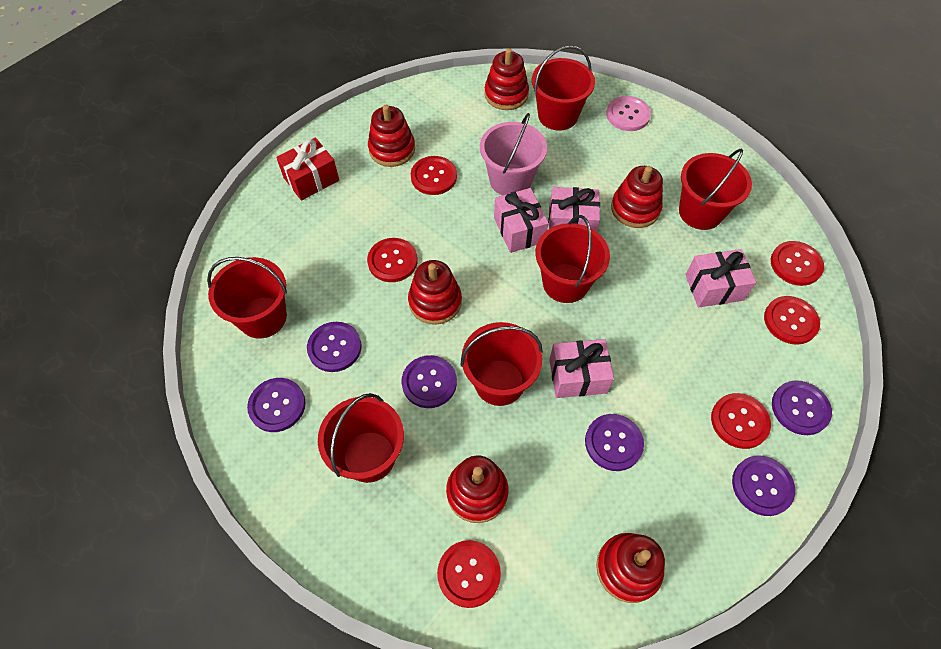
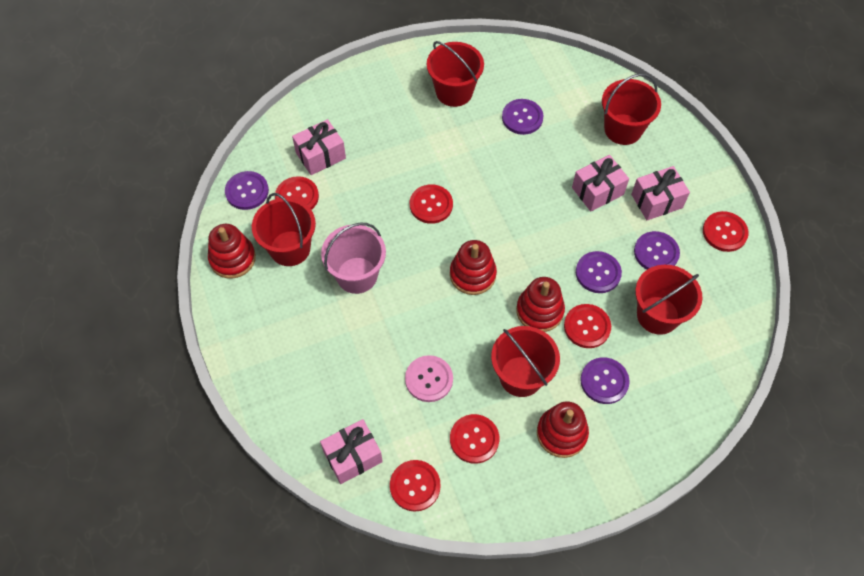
purple button: 6 -> 5
red bucket: 6 -> 5
red gift: 1 -> 0
red stacking toy: 6 -> 4

